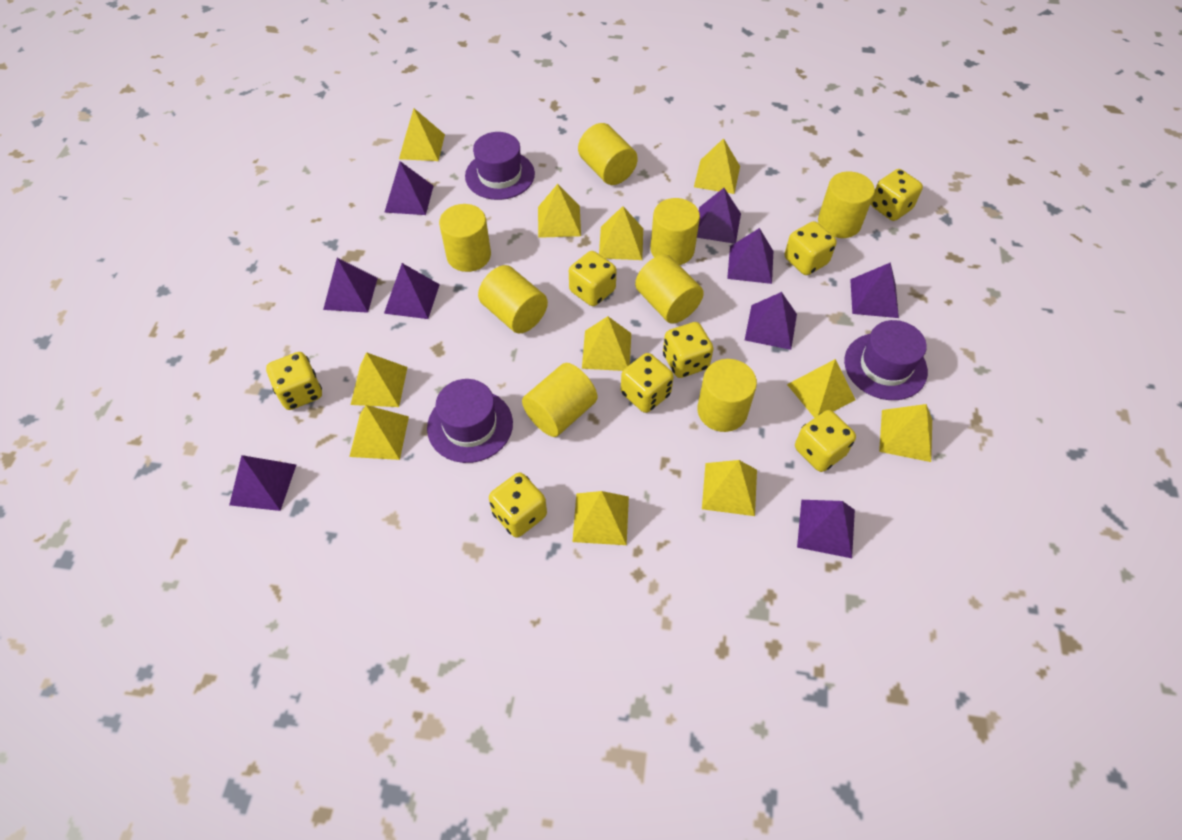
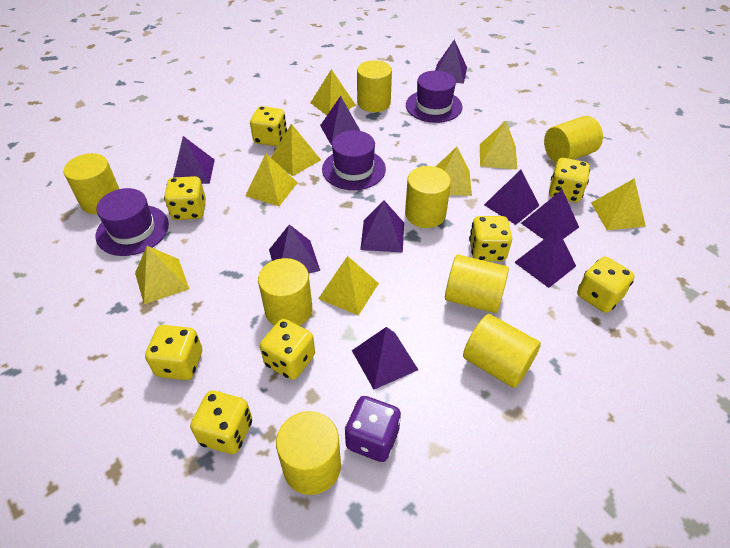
purple dice: 0 -> 1
yellow pyramid: 11 -> 8

